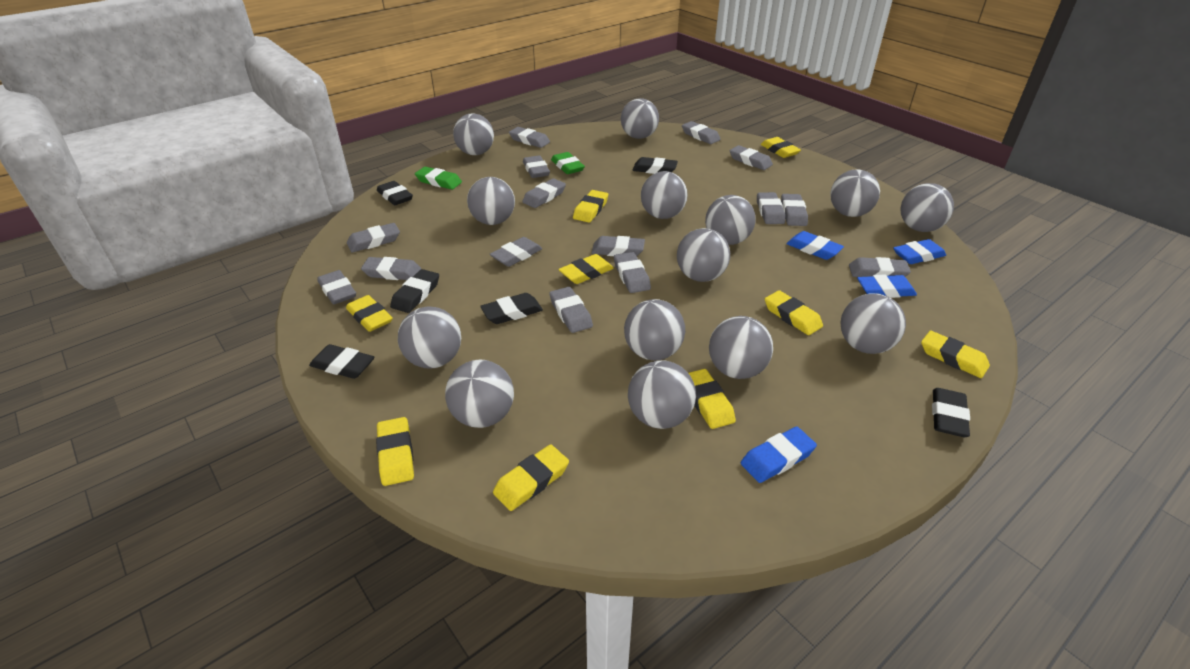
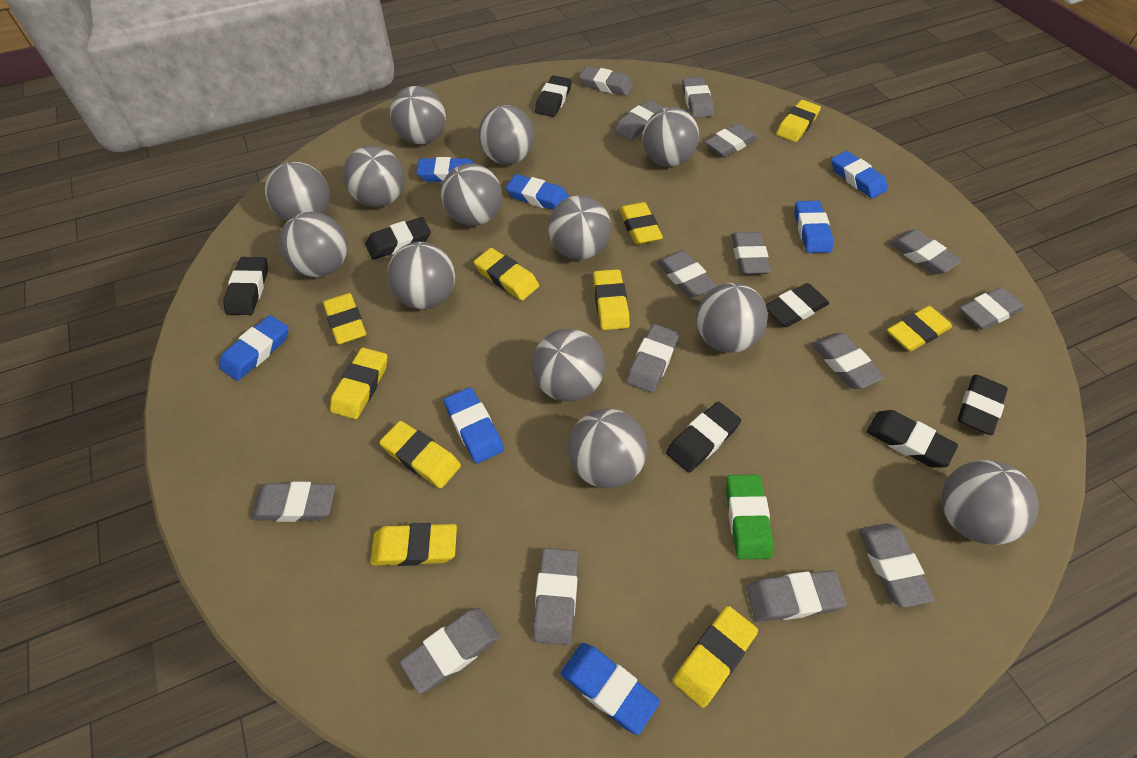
black eraser: 6 -> 7
blue eraser: 4 -> 7
green eraser: 2 -> 1
grey ball: 14 -> 13
yellow eraser: 9 -> 10

